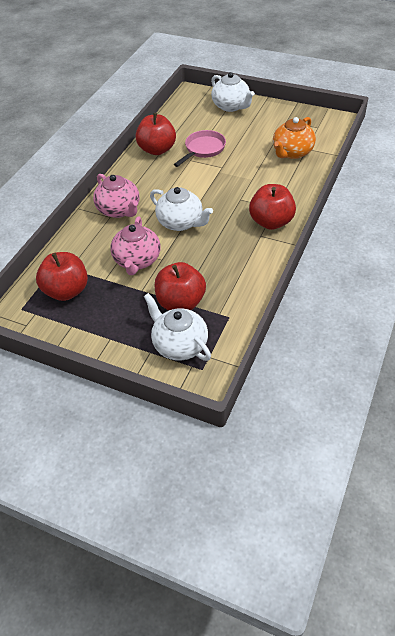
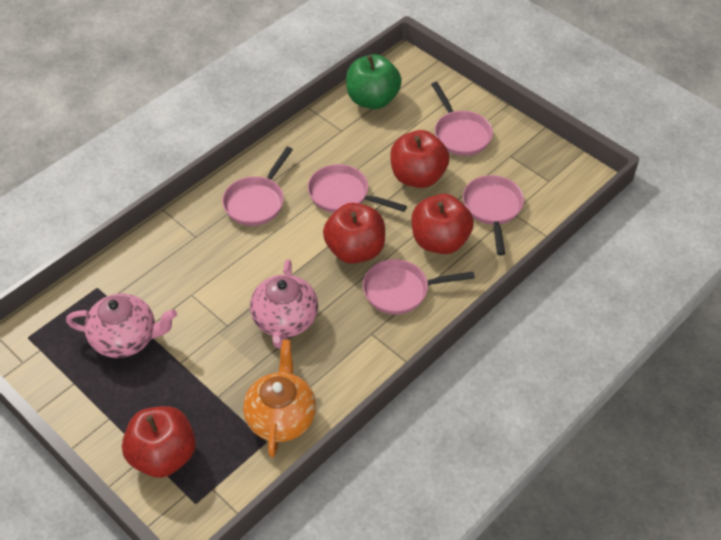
green apple: 0 -> 1
pink pan: 1 -> 5
white teapot: 3 -> 0

